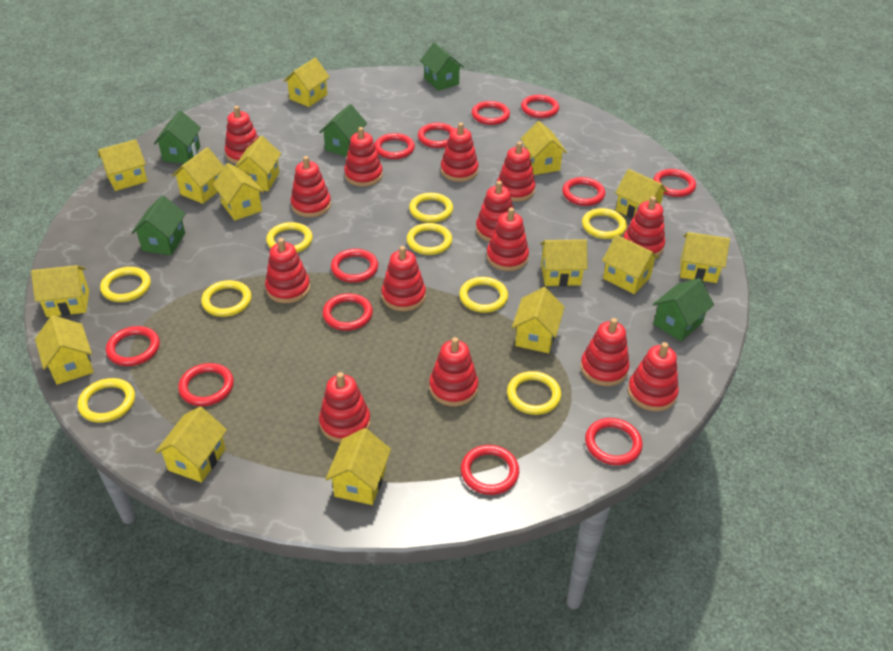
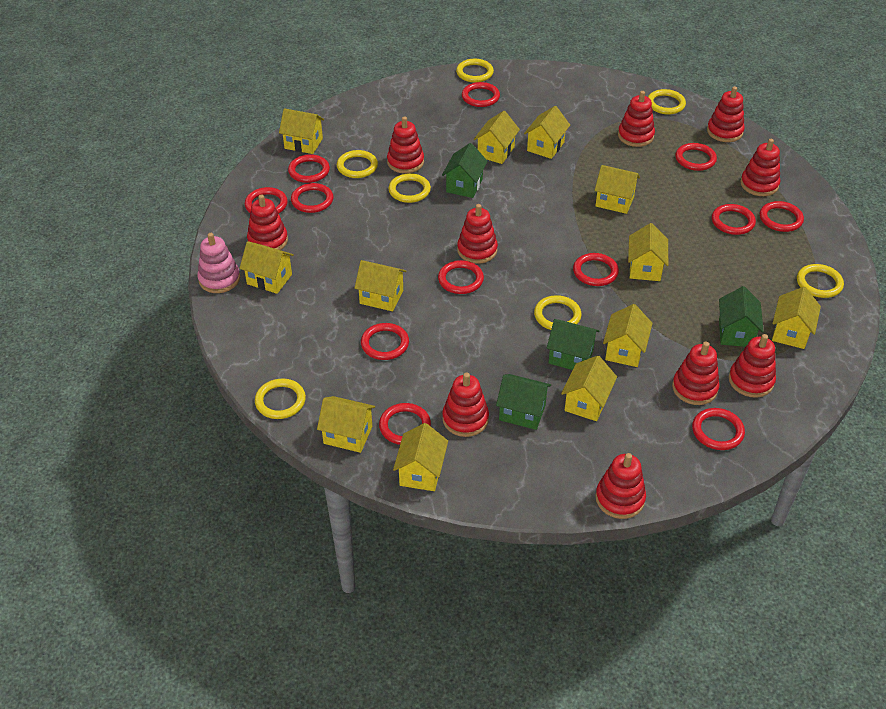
green house: 5 -> 4
pink stacking toy: 0 -> 1
red stacking toy: 14 -> 10
yellow house: 15 -> 12
yellow ring: 9 -> 7

